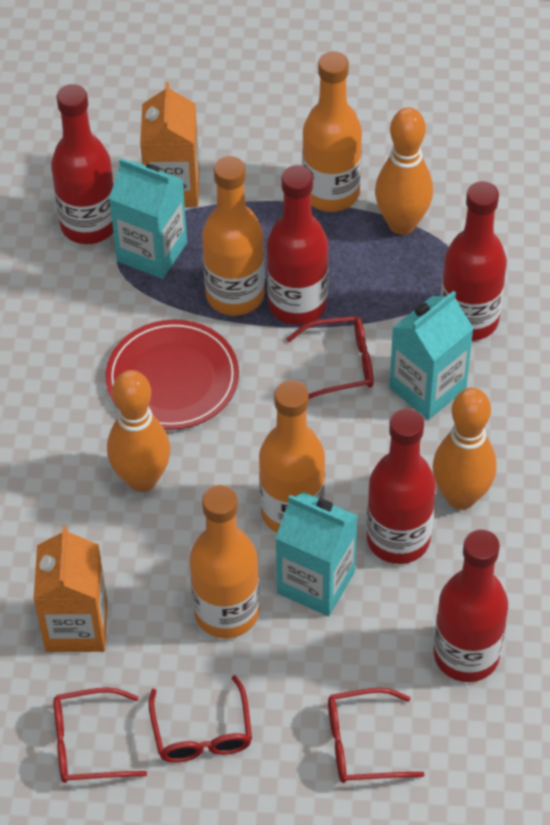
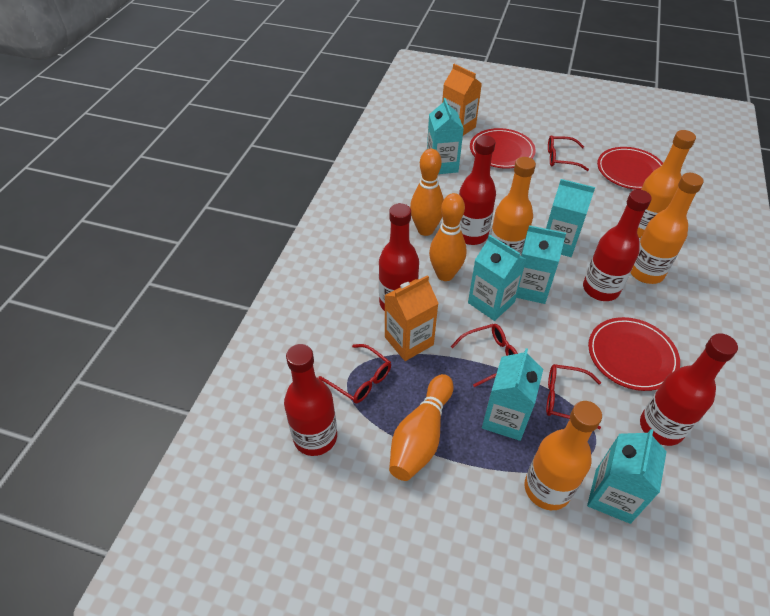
red plate: 1 -> 3
turquoise carton: 3 -> 6

